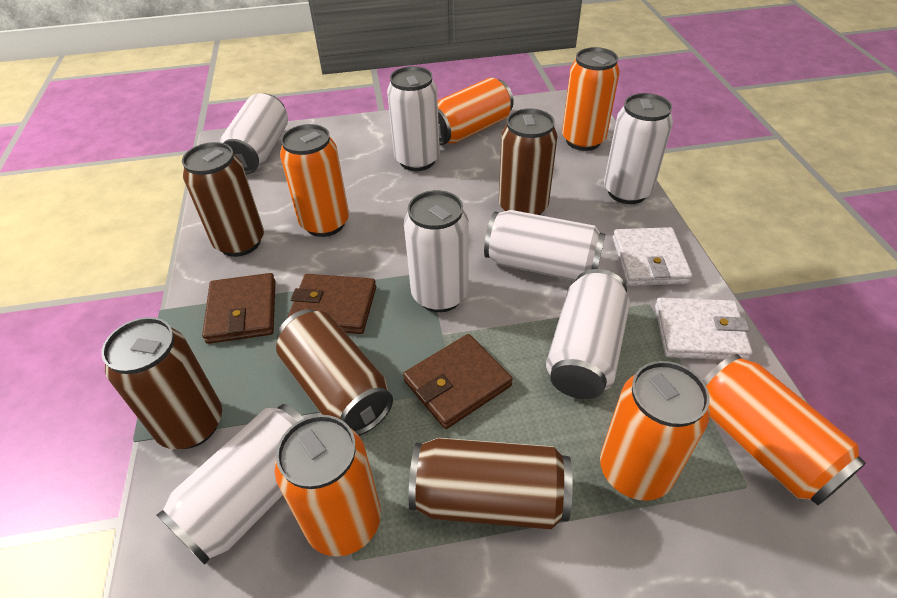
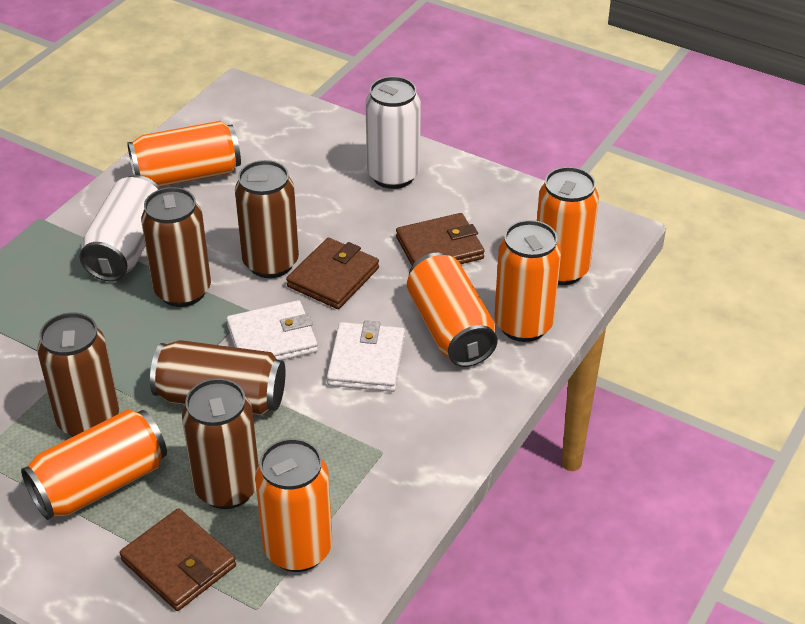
white can: 7 -> 2

